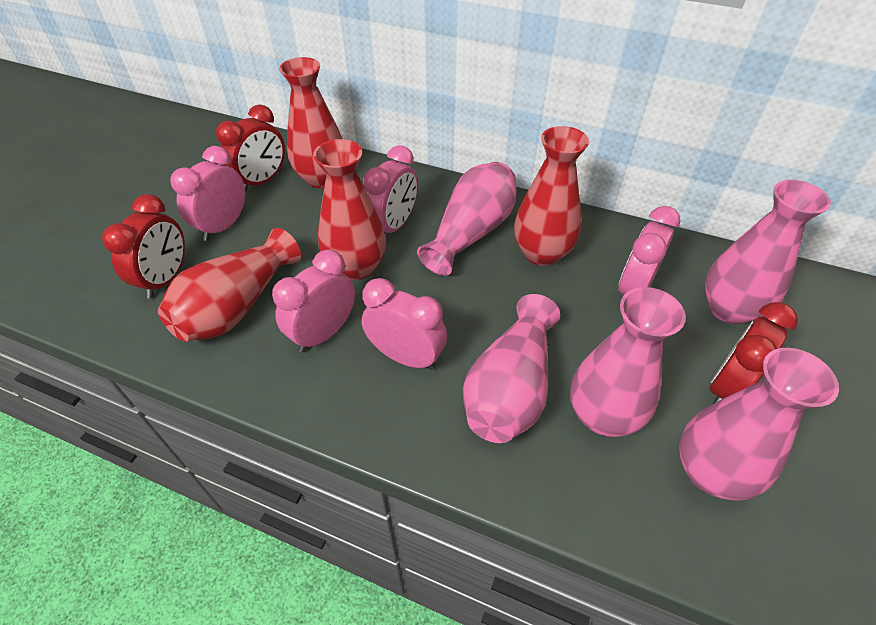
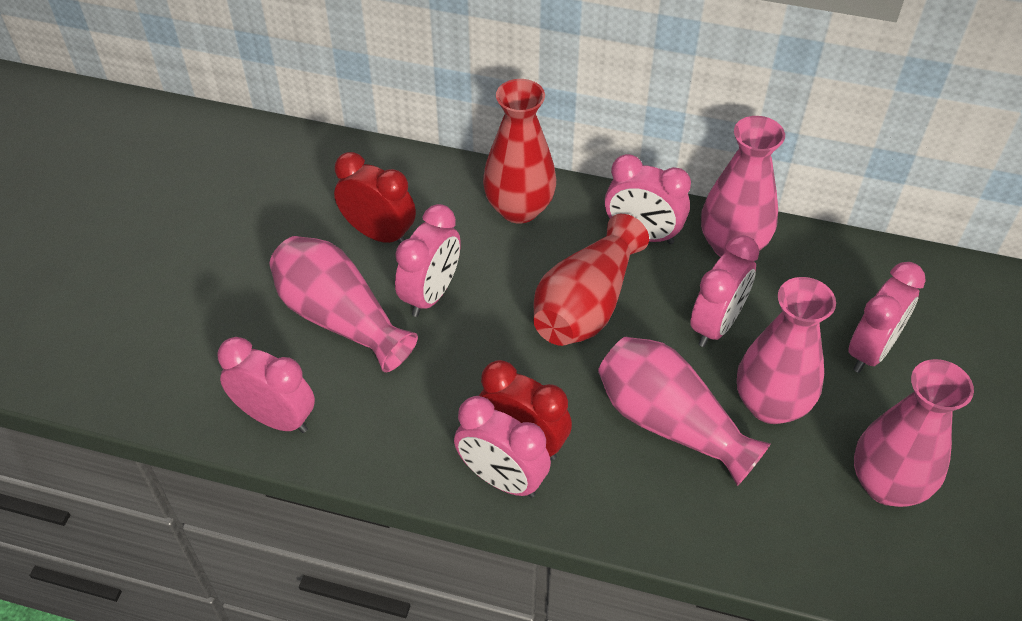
pink clock: 5 -> 6
red clock: 3 -> 2
red vase: 4 -> 2

